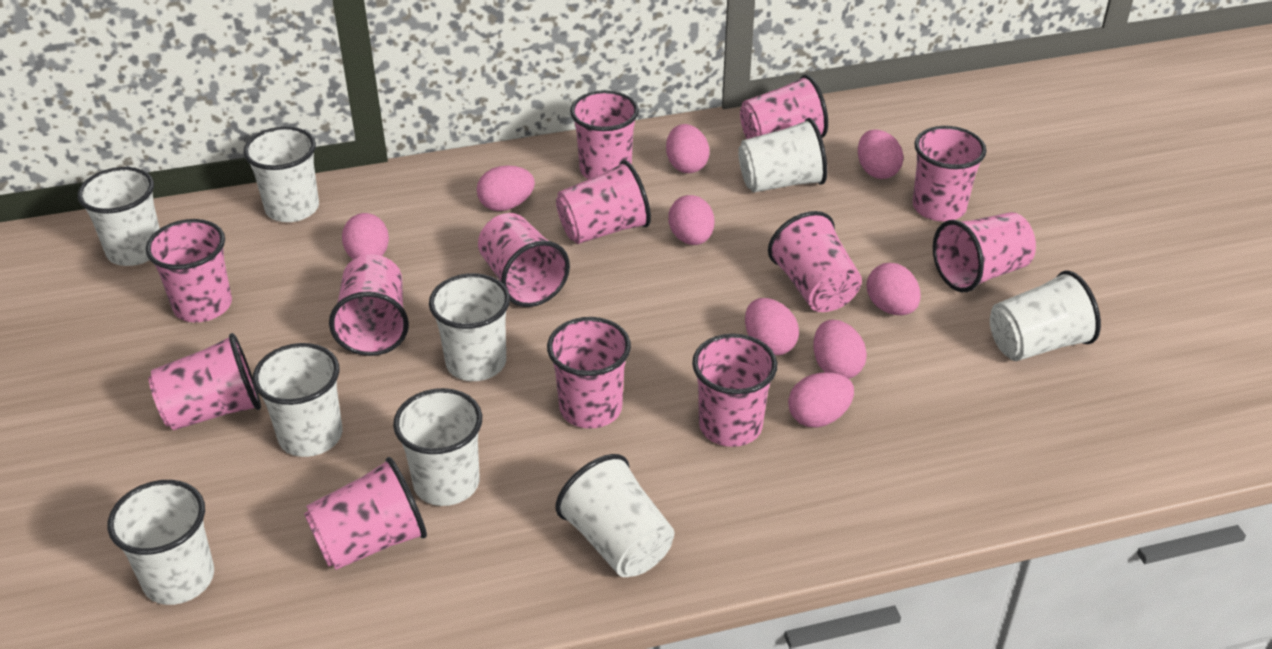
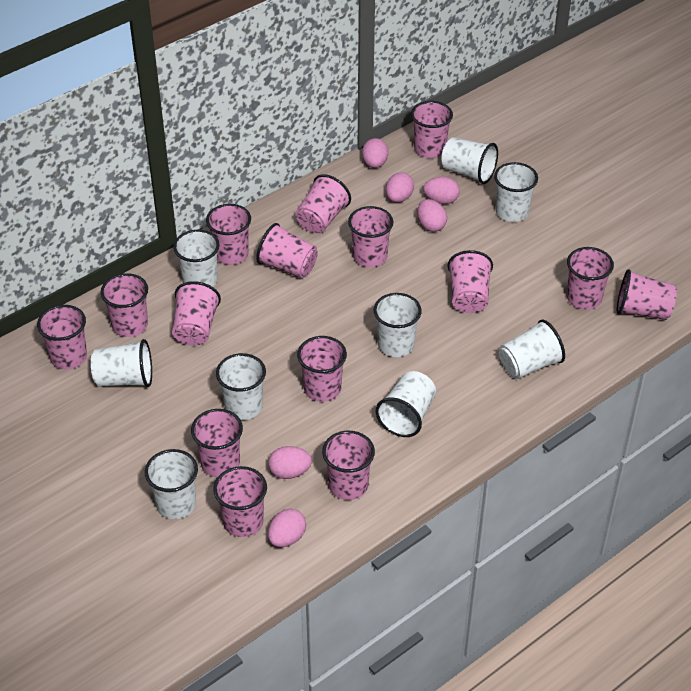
pink cup: 13 -> 15
pink egg: 9 -> 6

